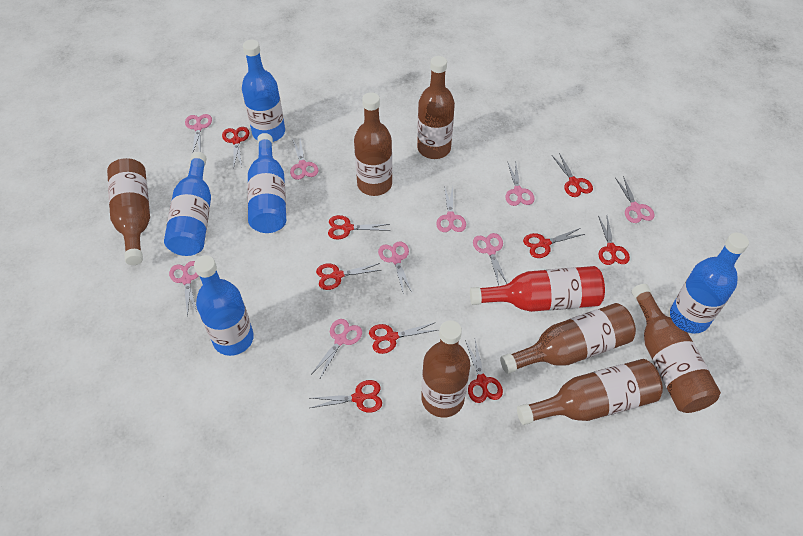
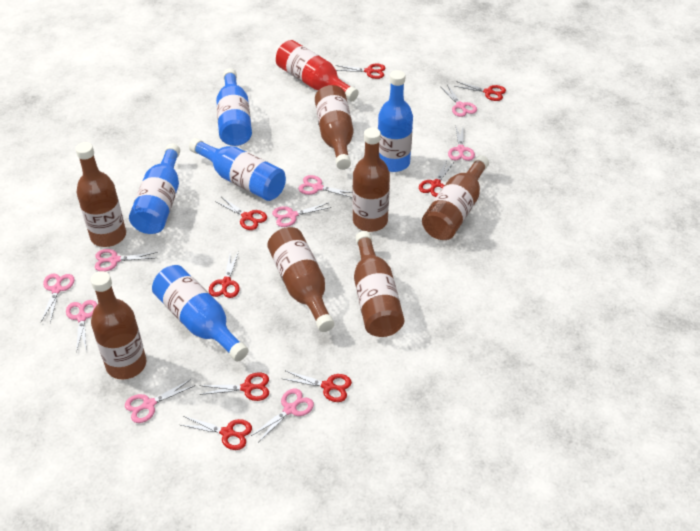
red scissors: 9 -> 8

